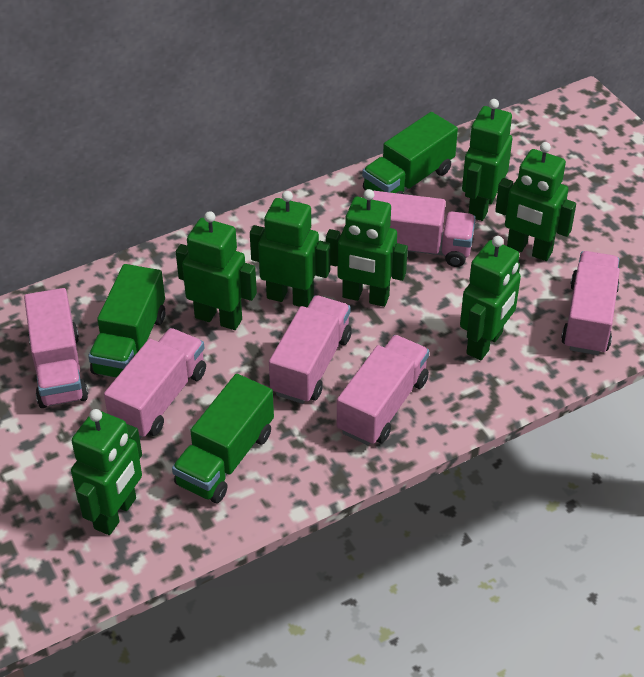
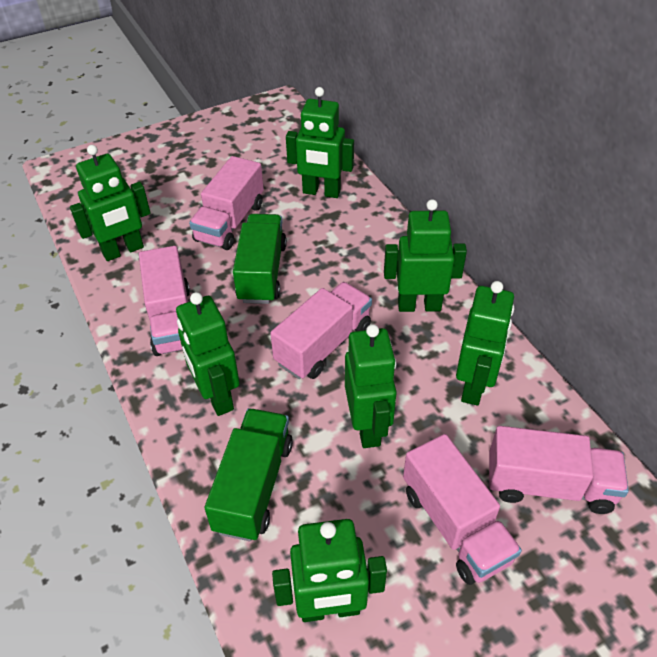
green truck: 3 -> 2
pink truck: 6 -> 5

